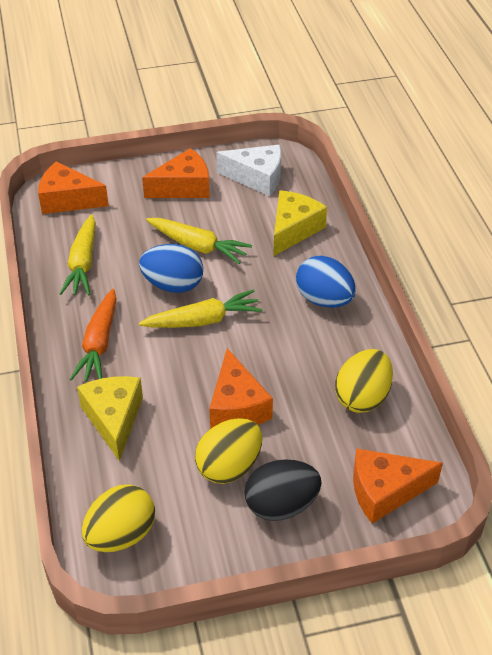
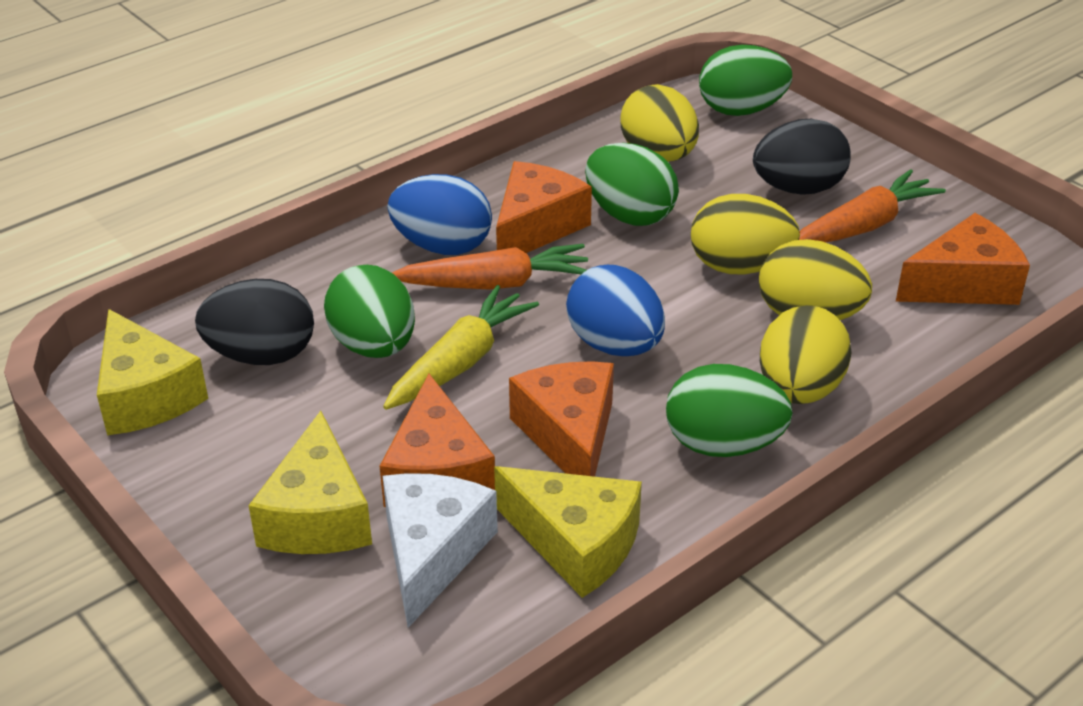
black egg: 1 -> 2
green egg: 0 -> 4
orange carrot: 1 -> 2
yellow carrot: 3 -> 1
yellow cheese: 2 -> 3
yellow egg: 3 -> 4

